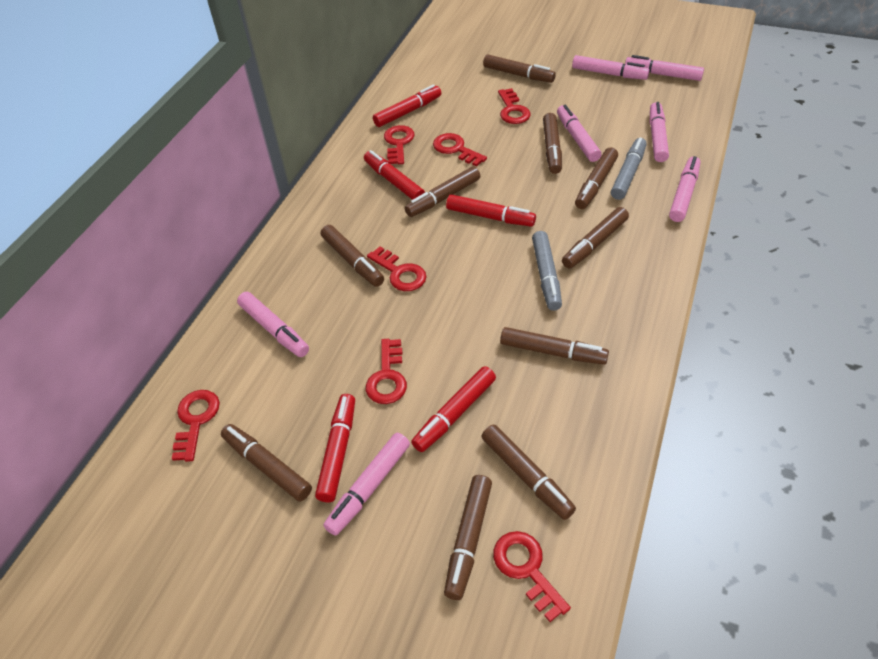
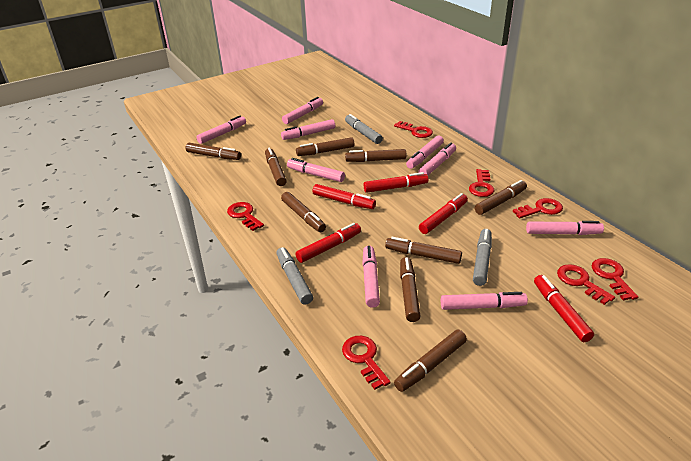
brown marker: 10 -> 9
grey marker: 2 -> 3
pink marker: 7 -> 9

